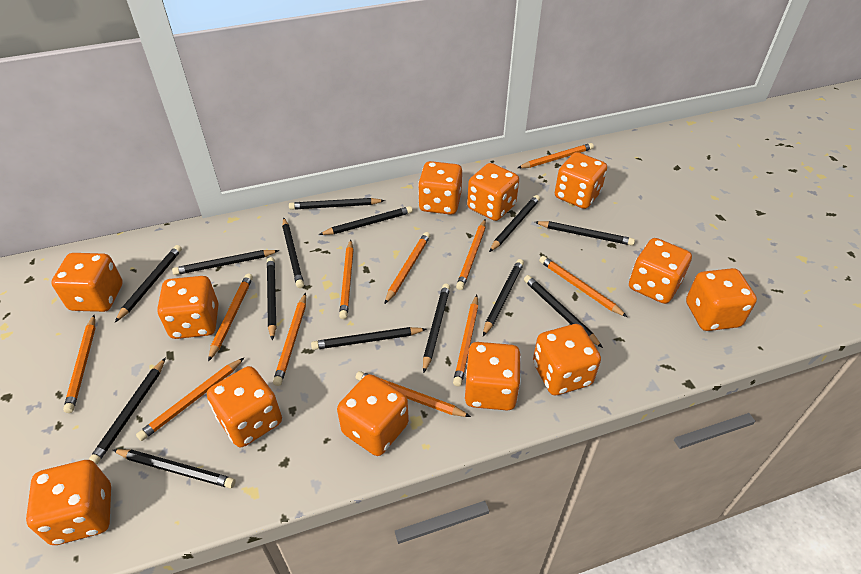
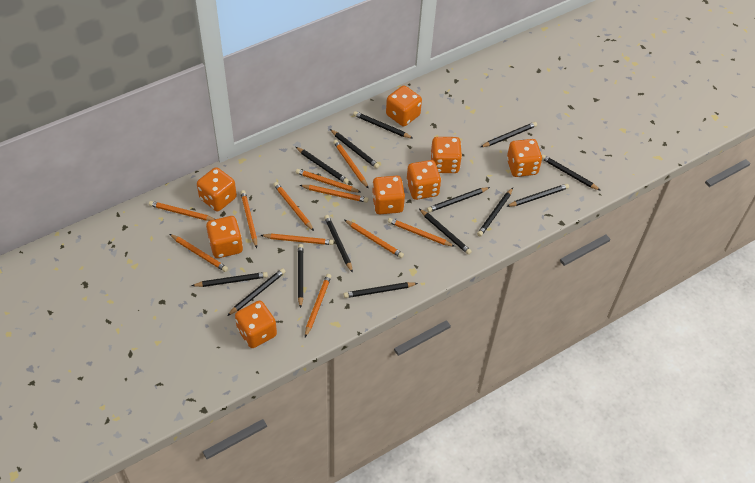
orange dice: 12 -> 8

